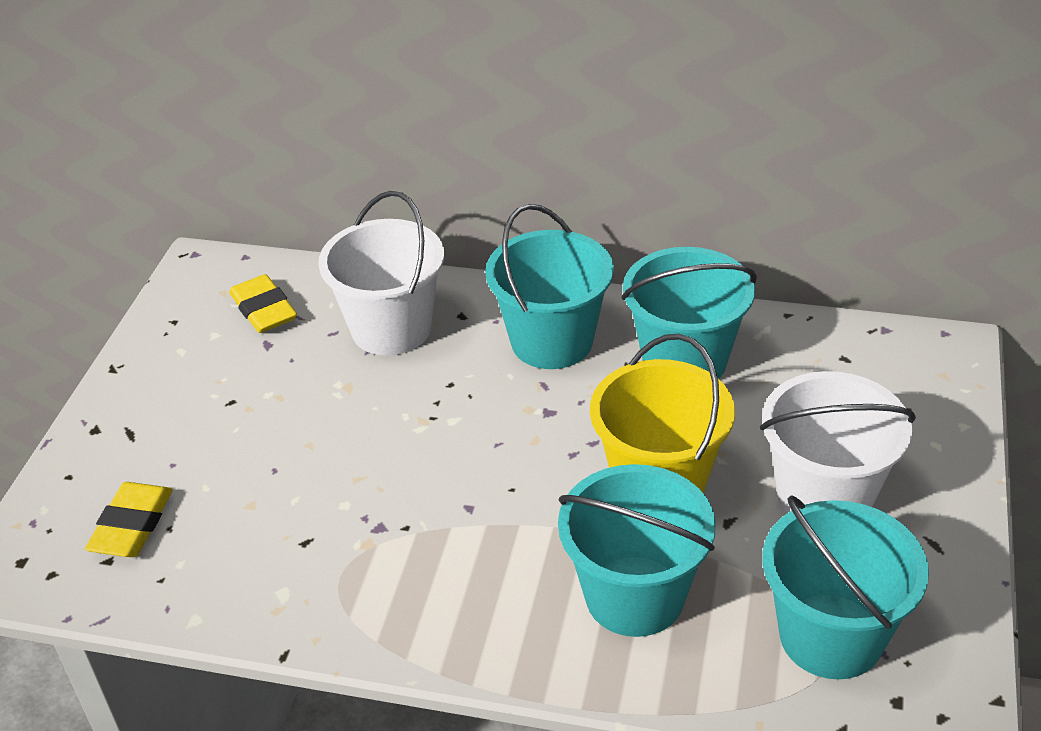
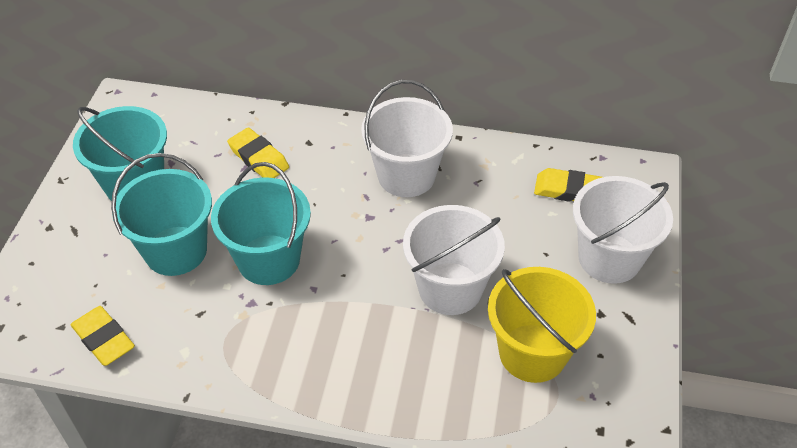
turquoise bucket: 4 -> 3
white bucket: 2 -> 3
yellow eraser: 2 -> 3

